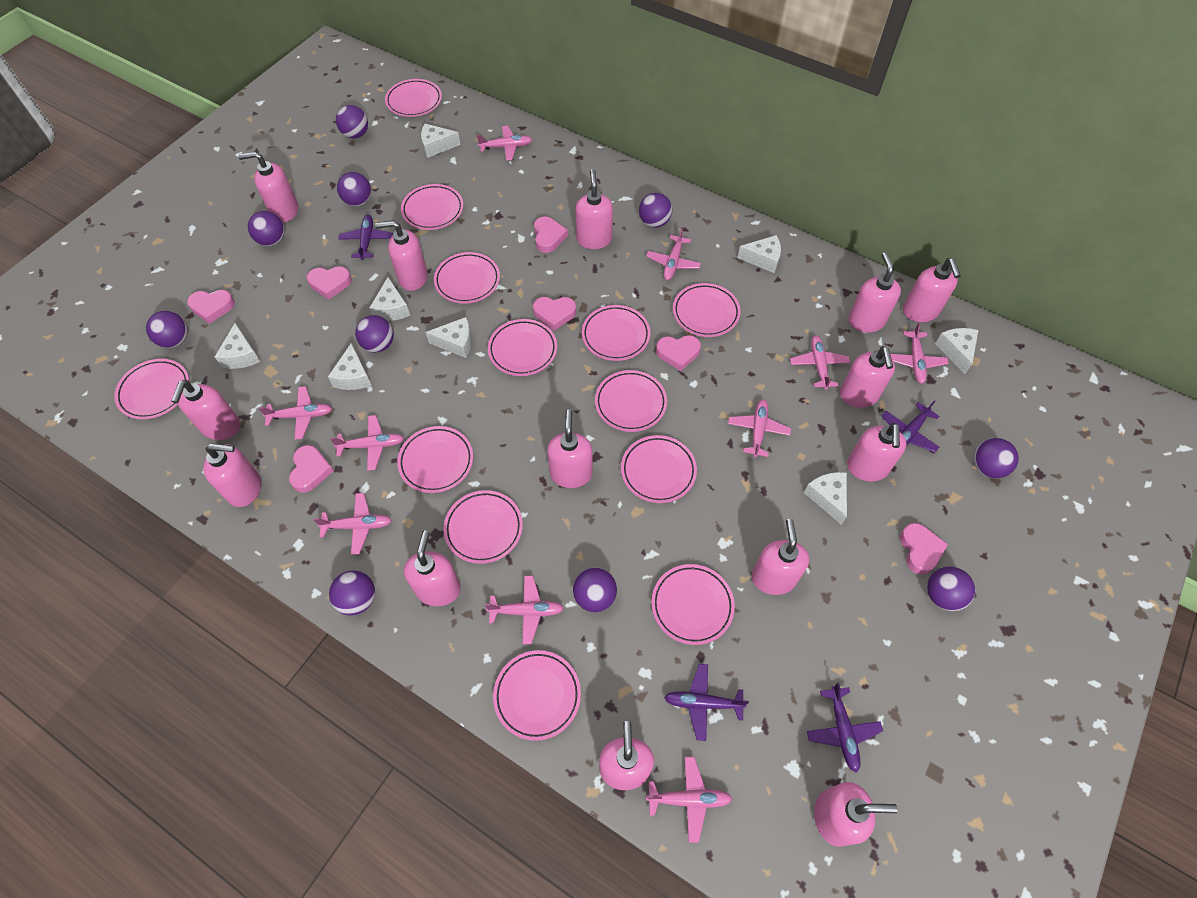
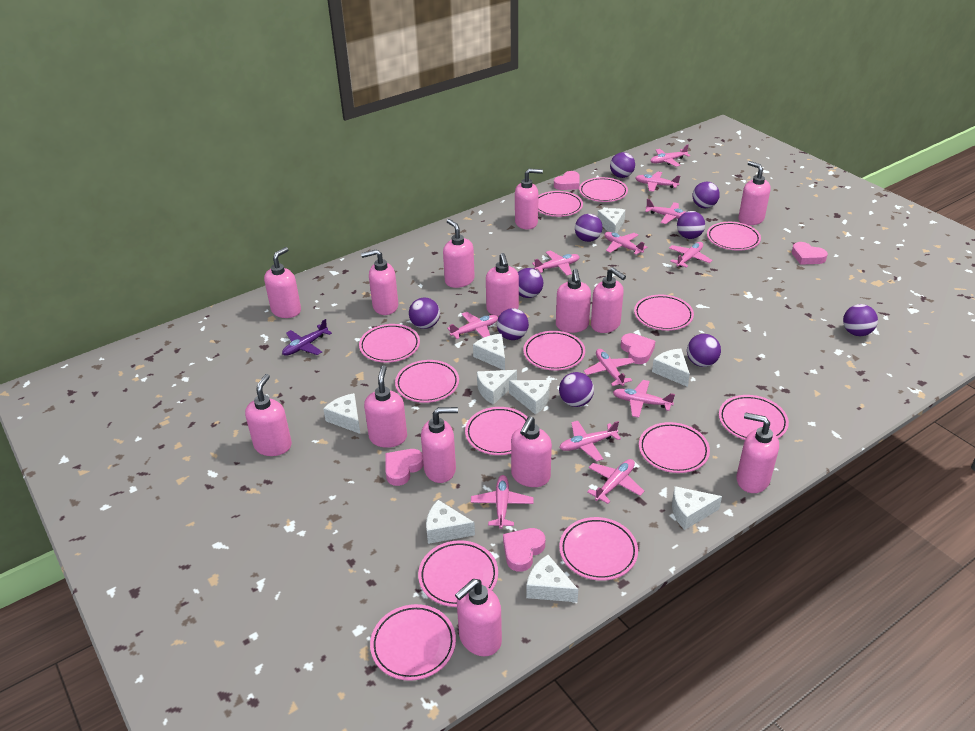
pink heart: 7 -> 5
pink plane: 10 -> 12
purple plane: 4 -> 1
white cheese: 8 -> 9

